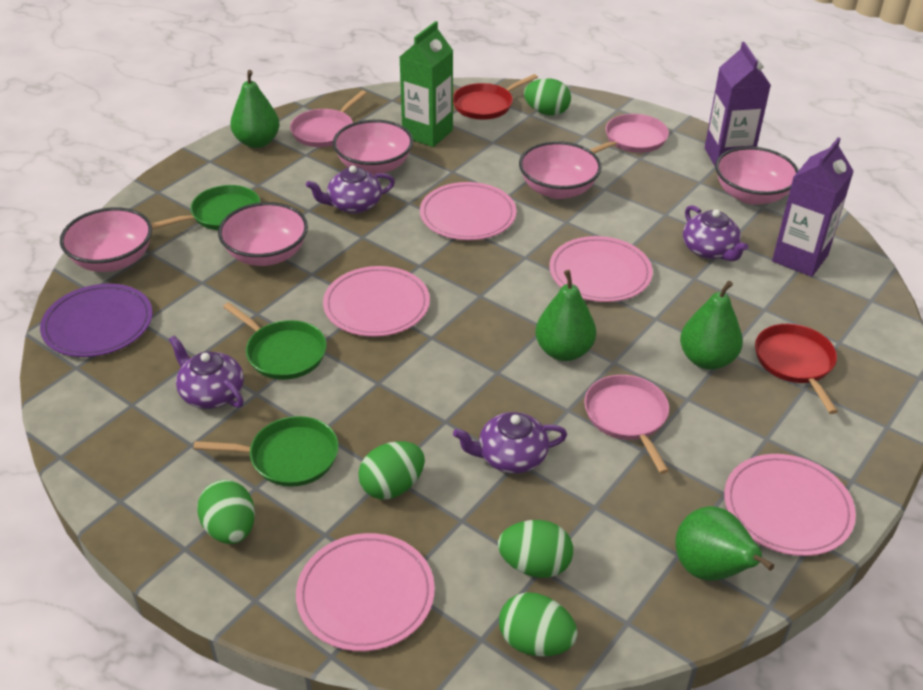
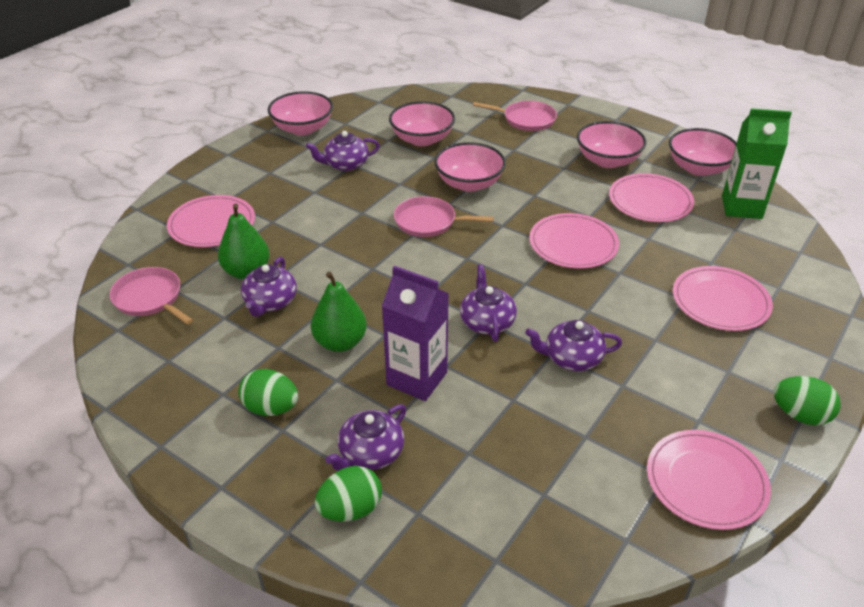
green egg: 5 -> 3
green pan: 3 -> 0
green pear: 4 -> 2
purple carton: 2 -> 1
purple plate: 1 -> 0
purple teapot: 4 -> 5
red pan: 2 -> 0

